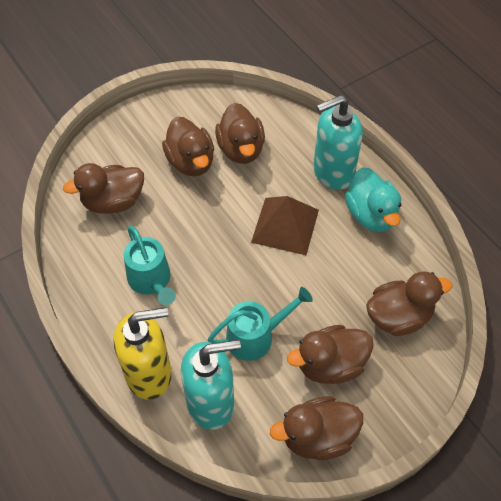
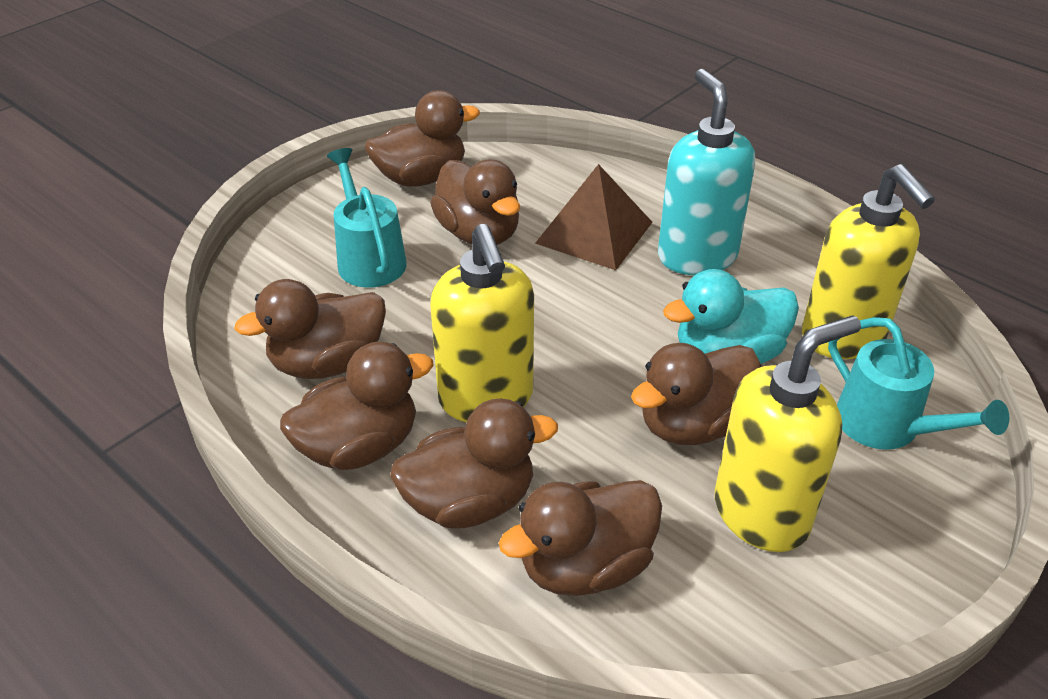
brown duck: 6 -> 7
turquoise soap dispenser: 2 -> 1
yellow soap dispenser: 1 -> 3

